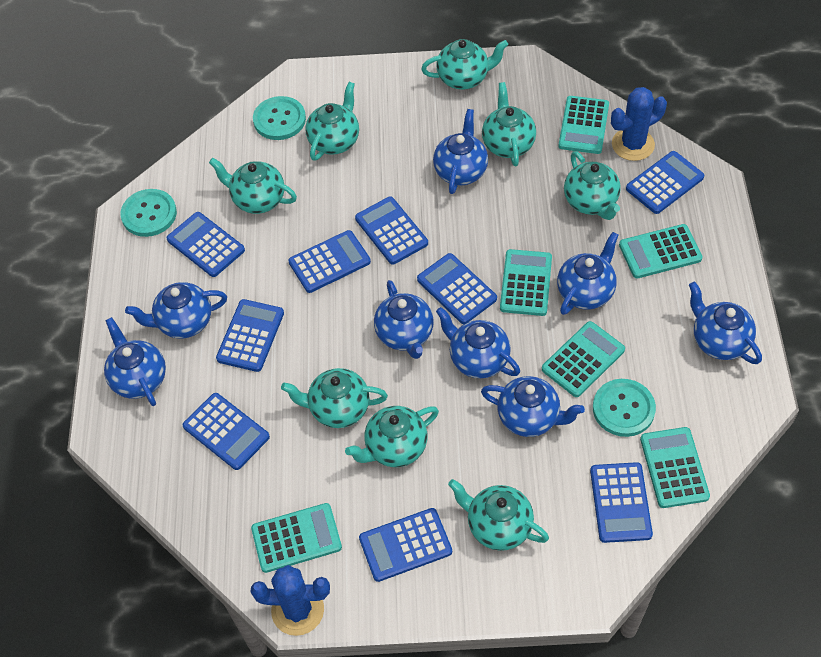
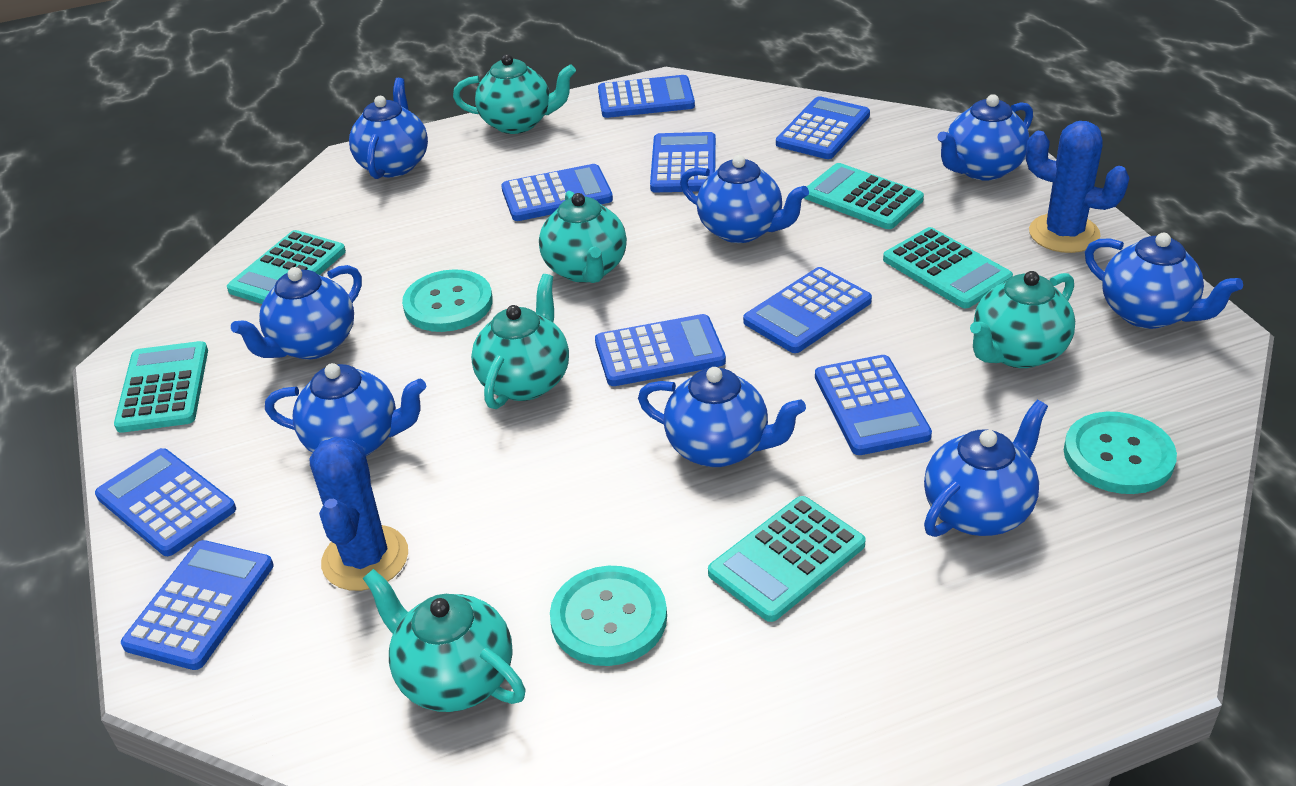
turquoise calculator: 6 -> 5
turquoise teapot: 8 -> 5

